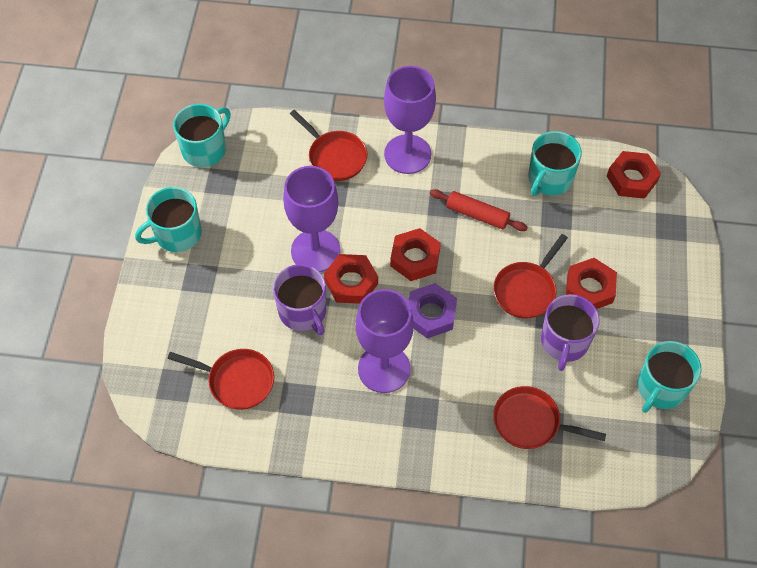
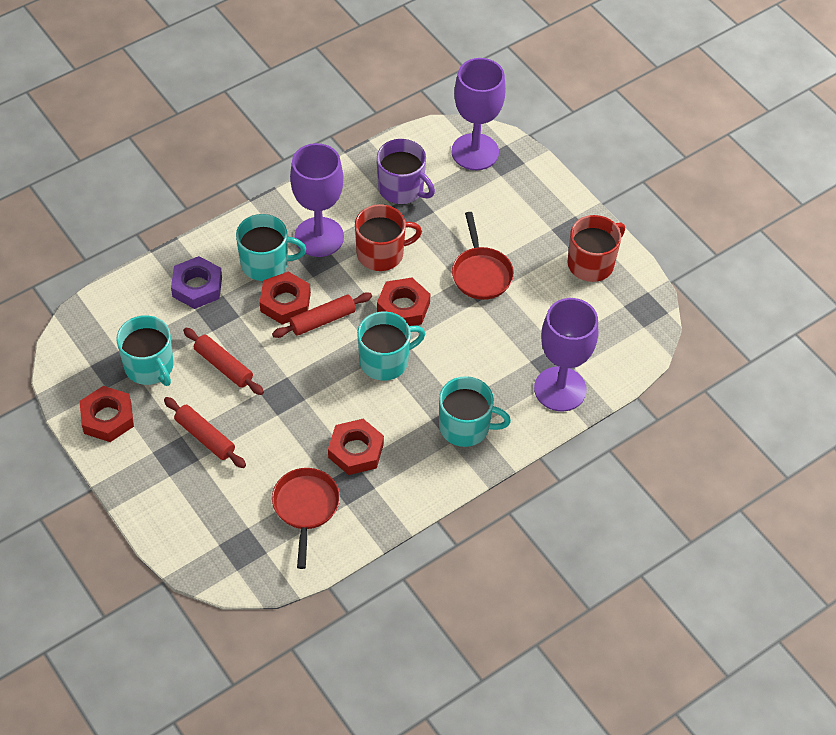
purple mug: 2 -> 1
red mug: 0 -> 2
red pan: 4 -> 2
red rolling pin: 1 -> 3

